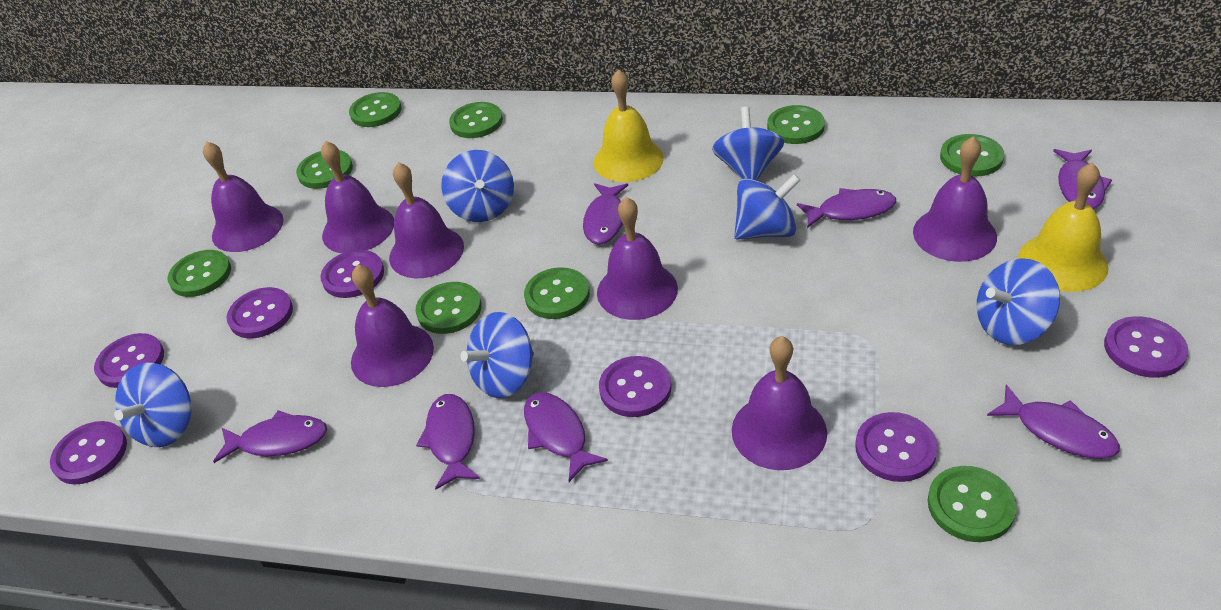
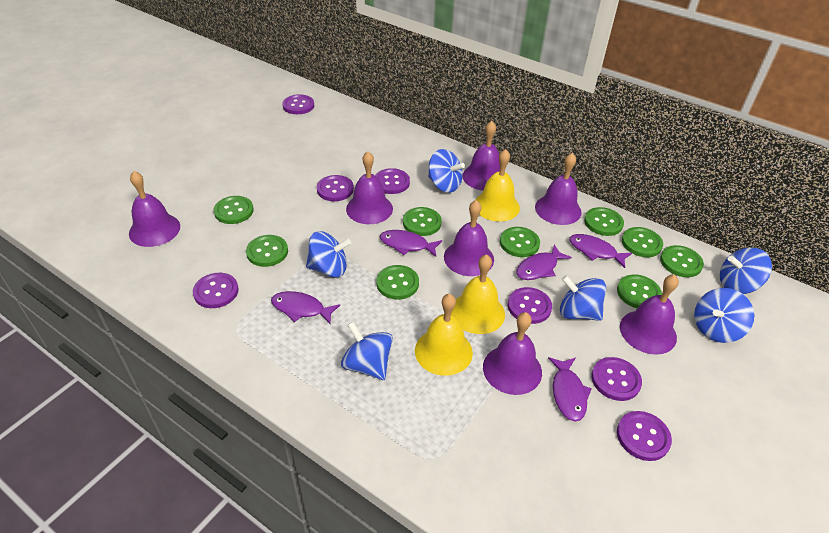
purple fish: 7 -> 5
yellow bell: 2 -> 3

